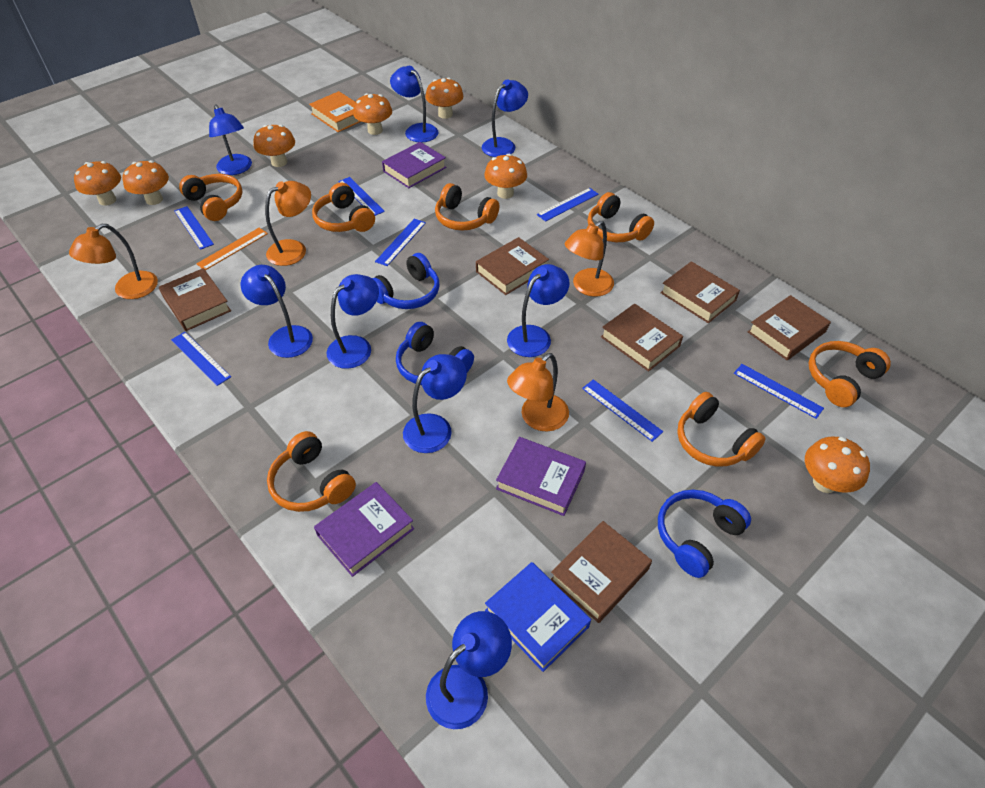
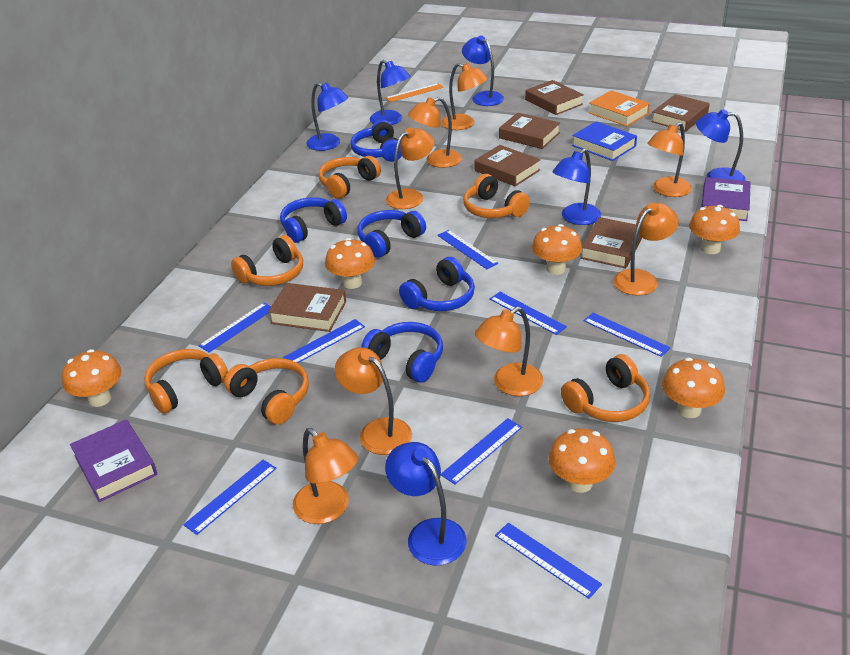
blue headphones: 3 -> 5
blue lamp: 8 -> 6
blue ruler: 7 -> 8
orange headphones: 7 -> 6
orange lamp: 4 -> 8
orange mushroom: 7 -> 6
purple book: 3 -> 2

